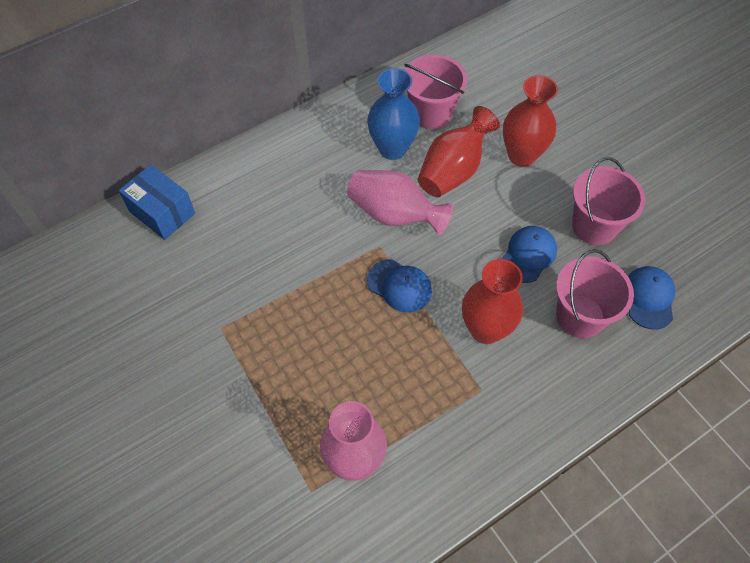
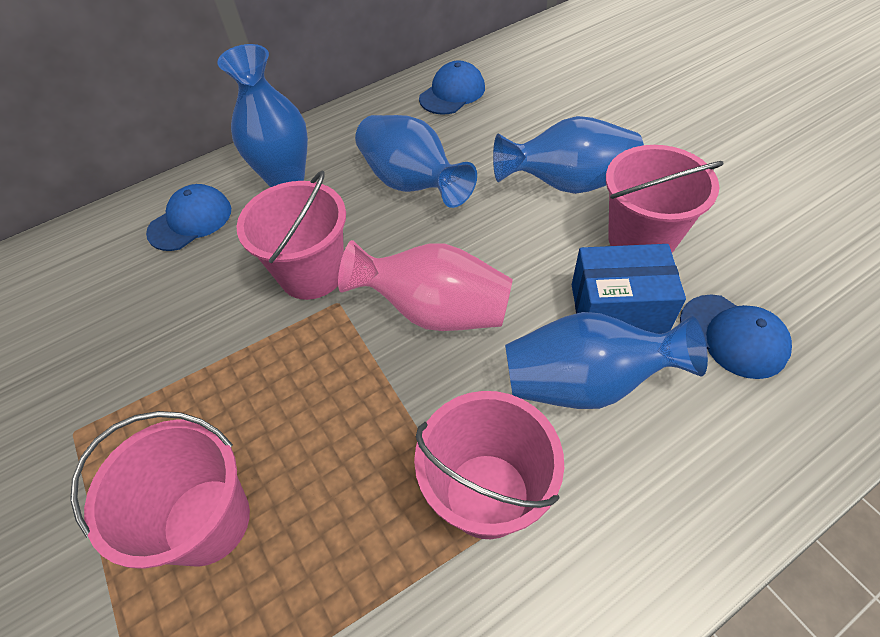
blue vase: 1 -> 4
pink bucket: 3 -> 4
pink vase: 2 -> 1
red vase: 3 -> 0

